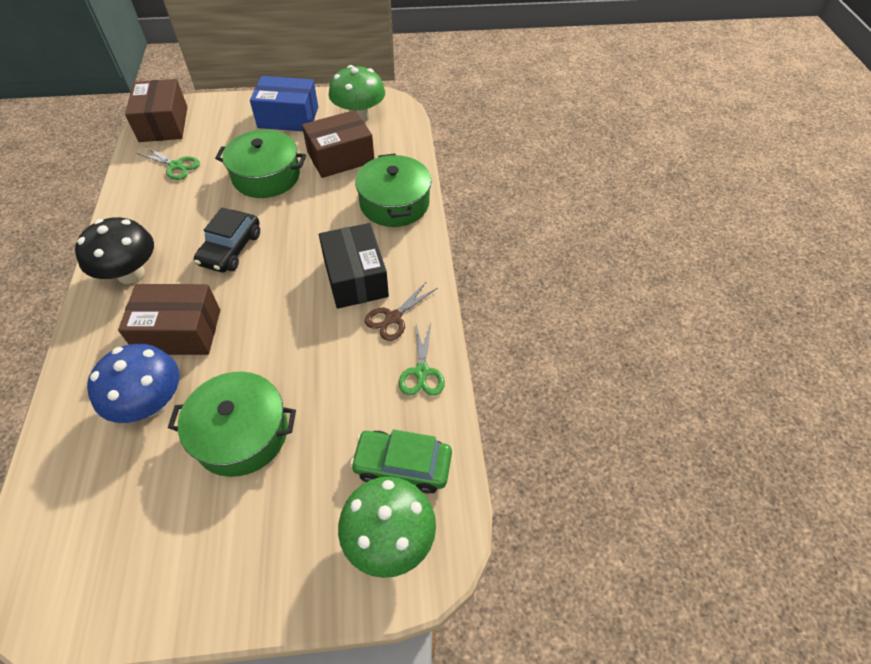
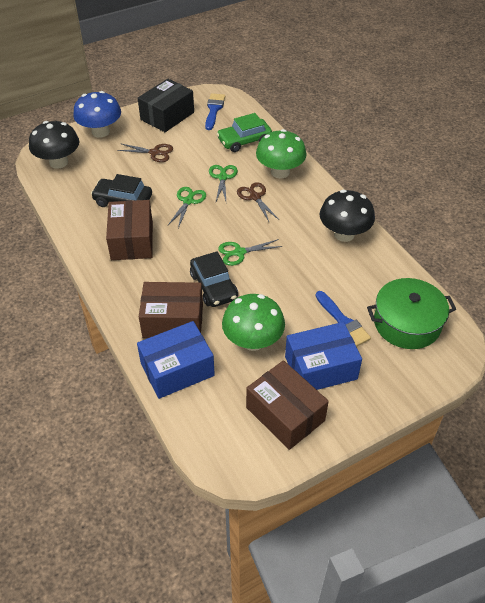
black car: 1 -> 2
black mushroom: 1 -> 2
blue box: 1 -> 2
blue brush: 0 -> 2
brown scissors: 1 -> 2
green pot: 3 -> 1
green scissors: 2 -> 3

